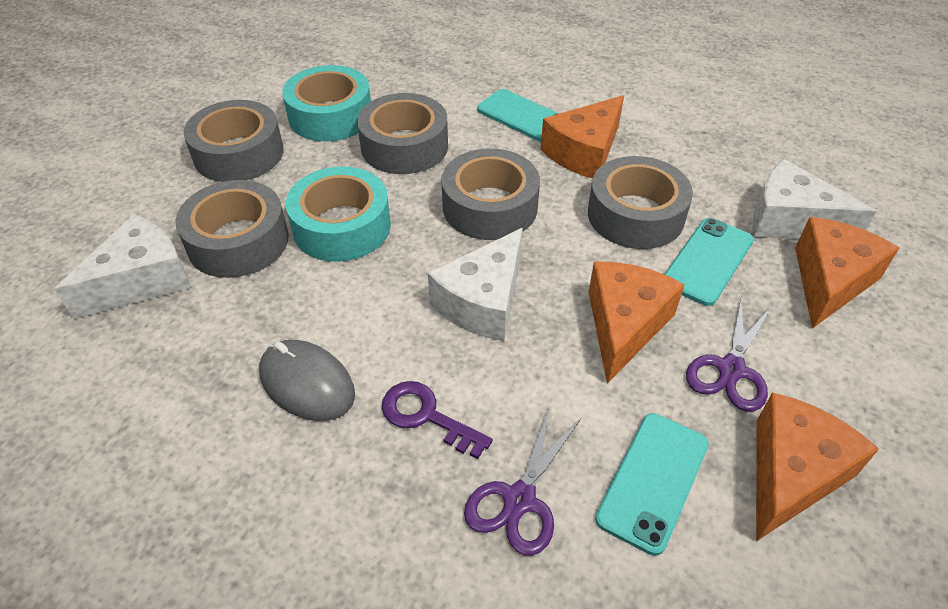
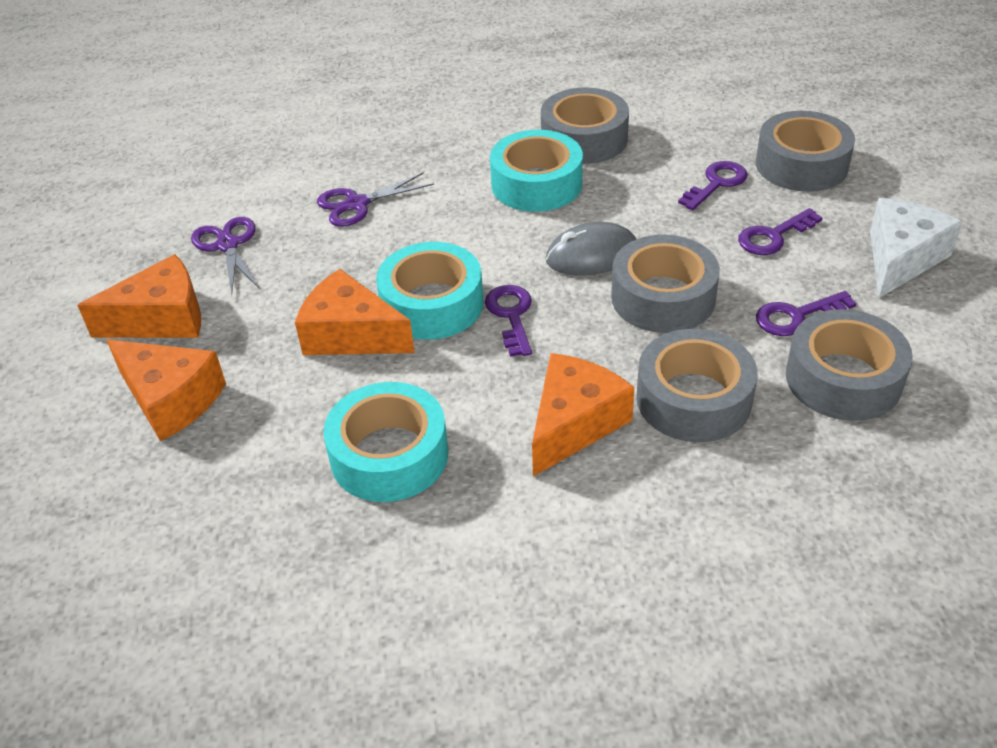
purple key: 1 -> 4
turquoise phone: 3 -> 0
turquoise tape: 2 -> 3
white cheese: 3 -> 1

